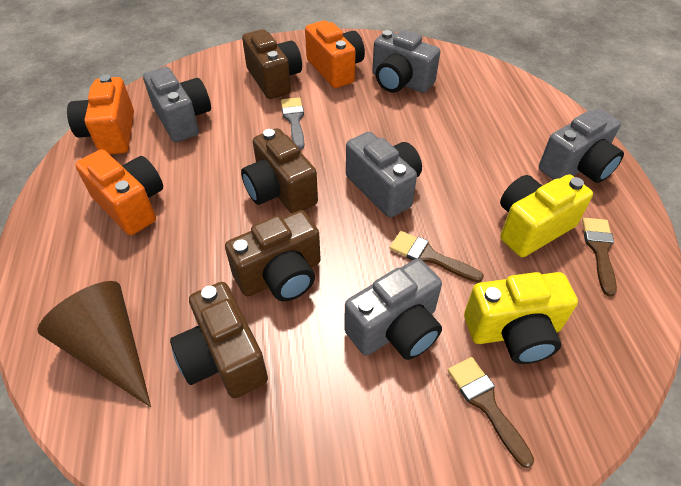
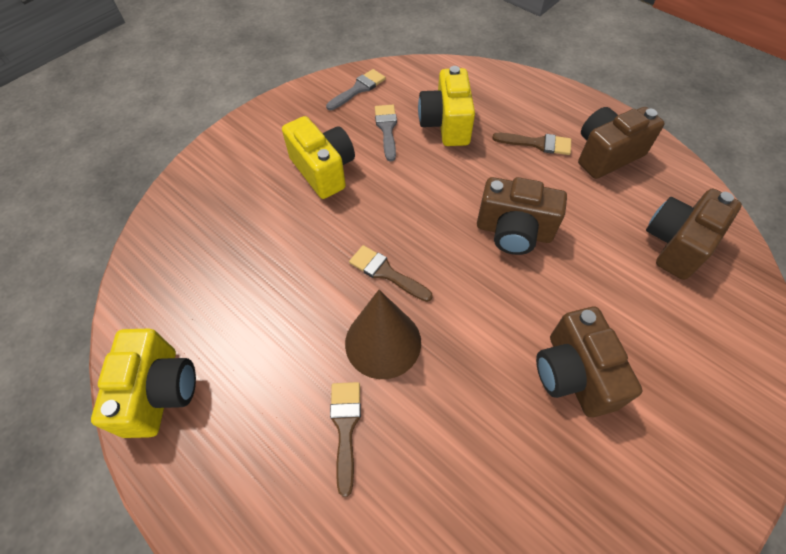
grey brush: 1 -> 2
grey camera: 5 -> 0
orange camera: 3 -> 0
yellow camera: 2 -> 3

